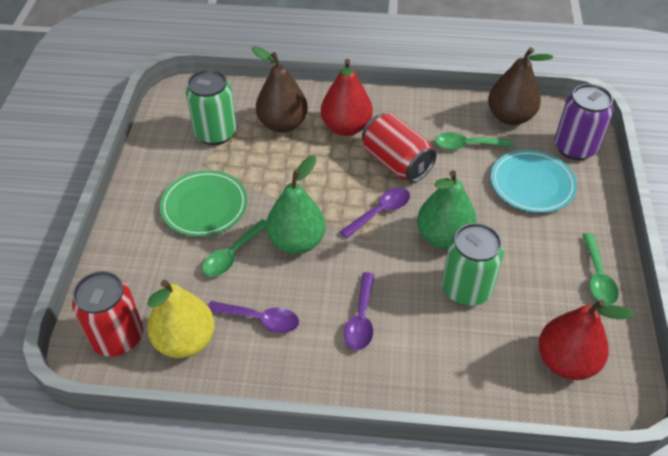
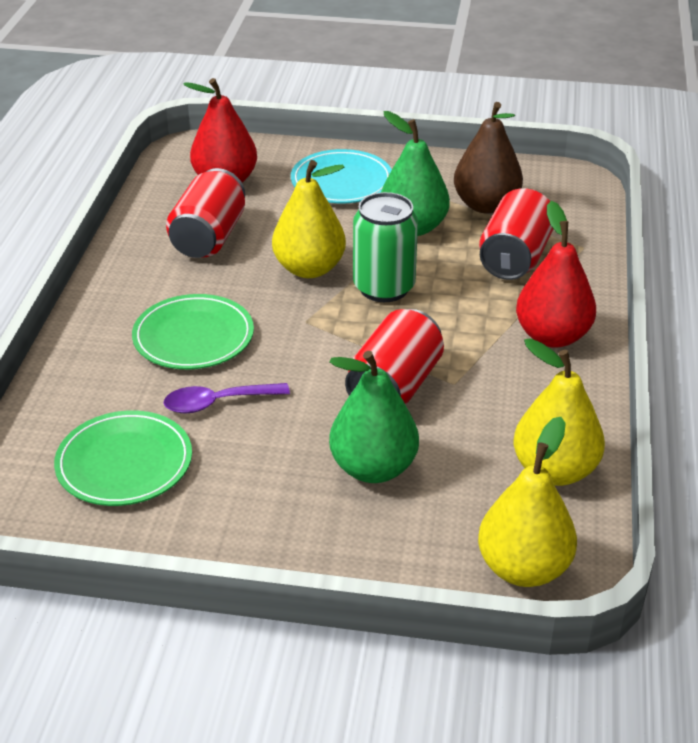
brown pear: 2 -> 1
green can: 2 -> 1
green plate: 1 -> 2
green spoon: 3 -> 0
purple can: 1 -> 0
purple spoon: 3 -> 1
red can: 2 -> 3
yellow pear: 1 -> 3

